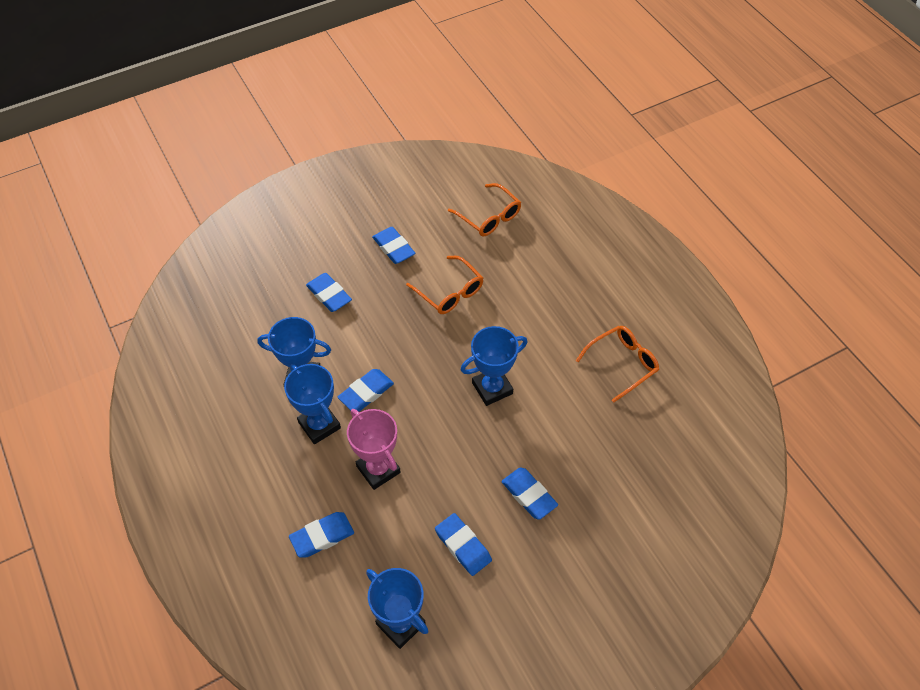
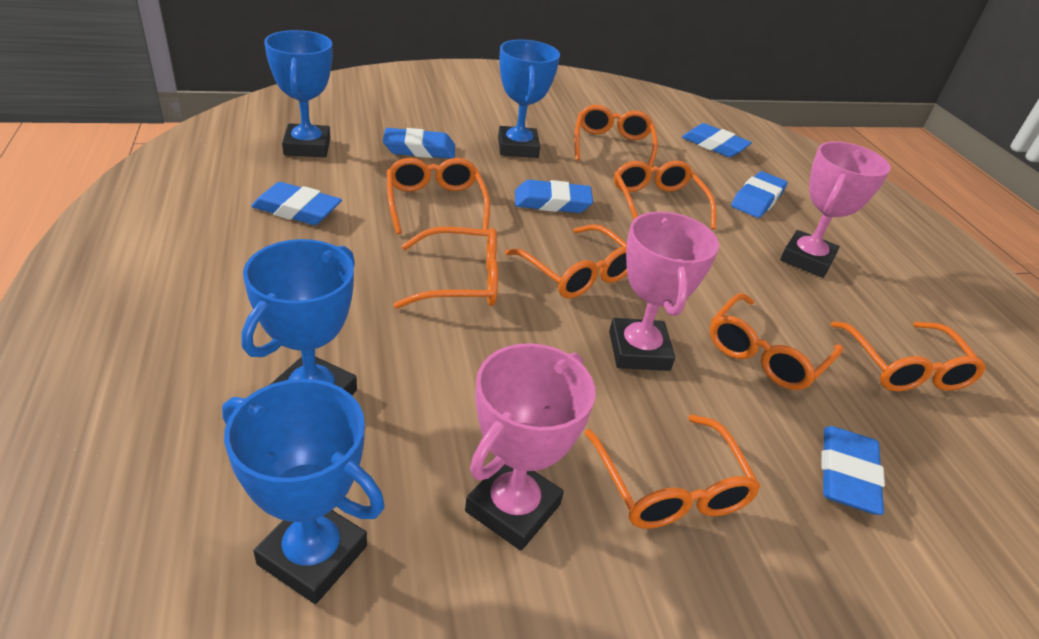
orange glasses: 3 -> 8
pink trophy: 1 -> 3

